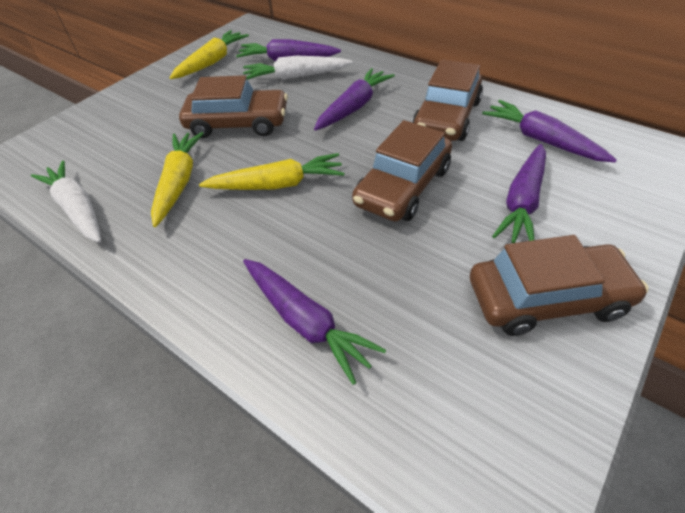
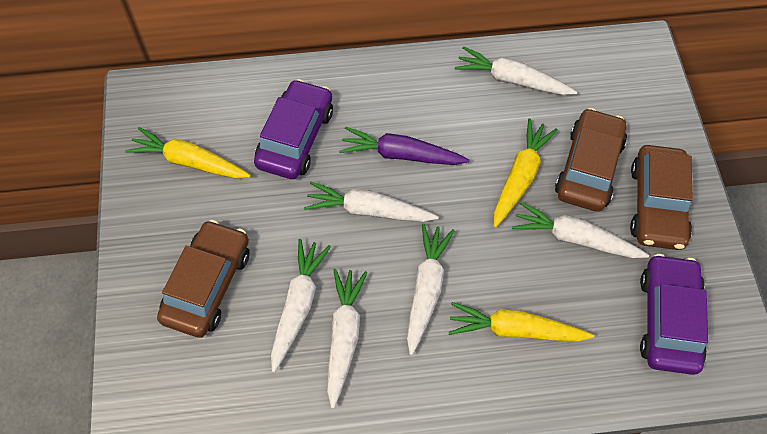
brown car: 4 -> 3
purple car: 0 -> 2
purple carrot: 5 -> 1
white carrot: 2 -> 6

